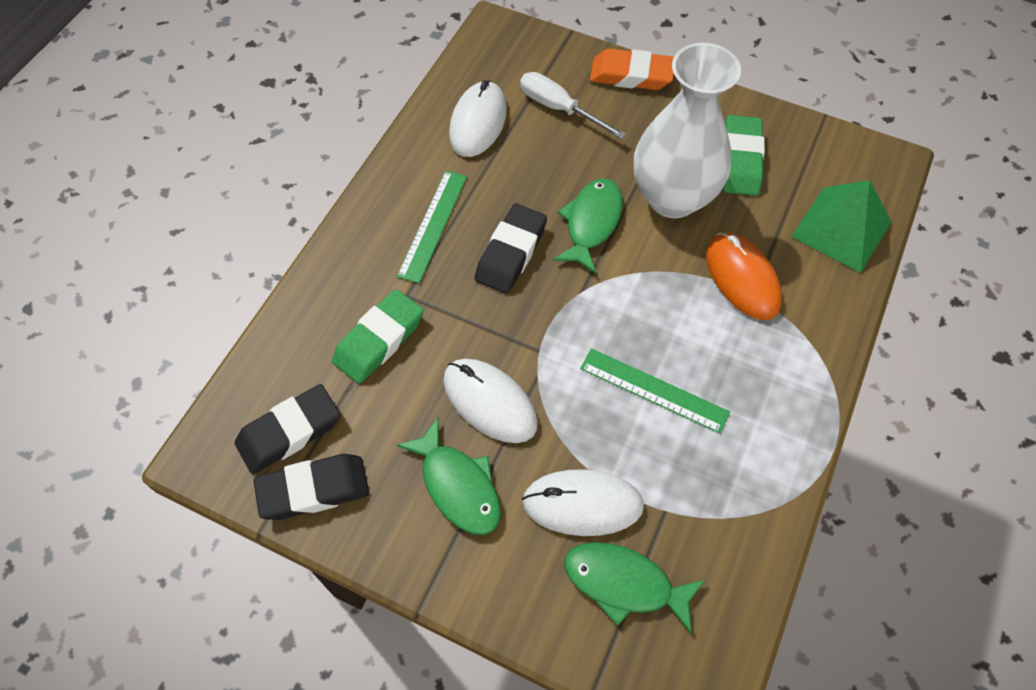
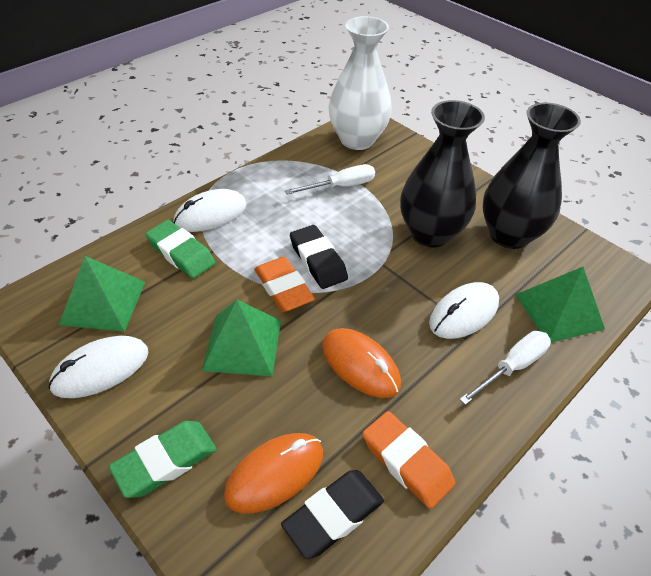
black eraser: 3 -> 2
black vase: 0 -> 2
green fish: 3 -> 0
green pyramid: 1 -> 3
green ruler: 2 -> 0
orange eraser: 1 -> 2
orange mouse: 1 -> 2
white screwdriver: 1 -> 2

